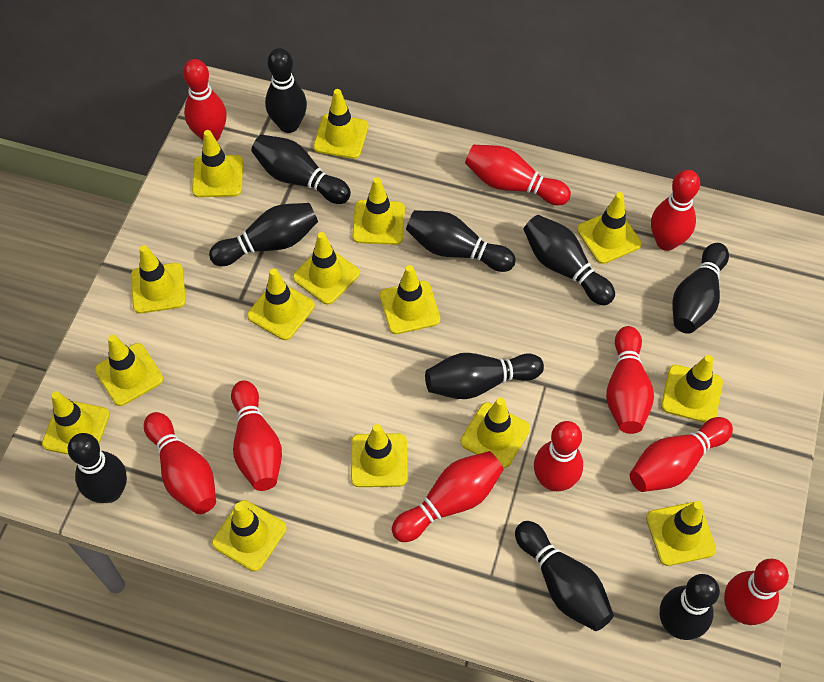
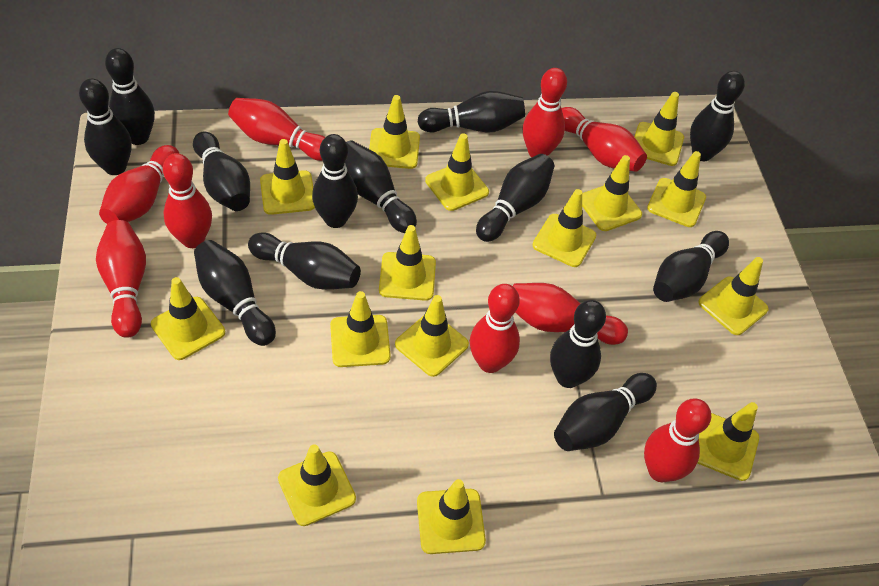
black bowling pin: 10 -> 13
red bowling pin: 10 -> 9

